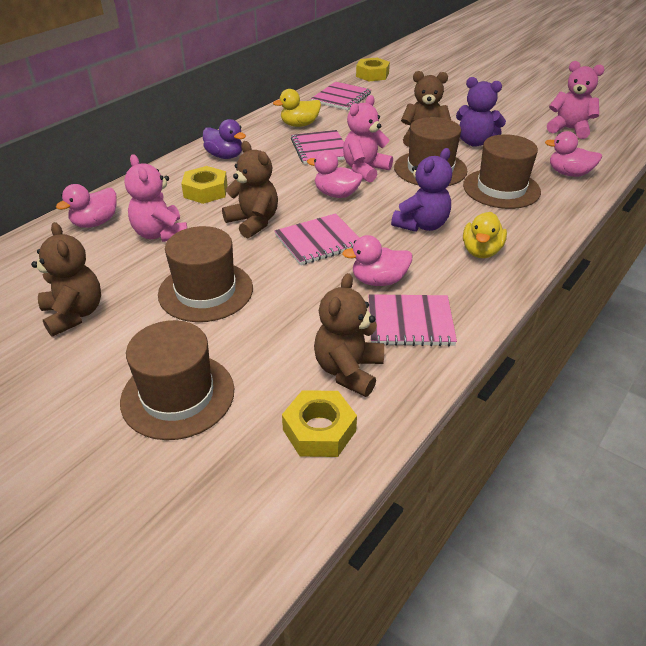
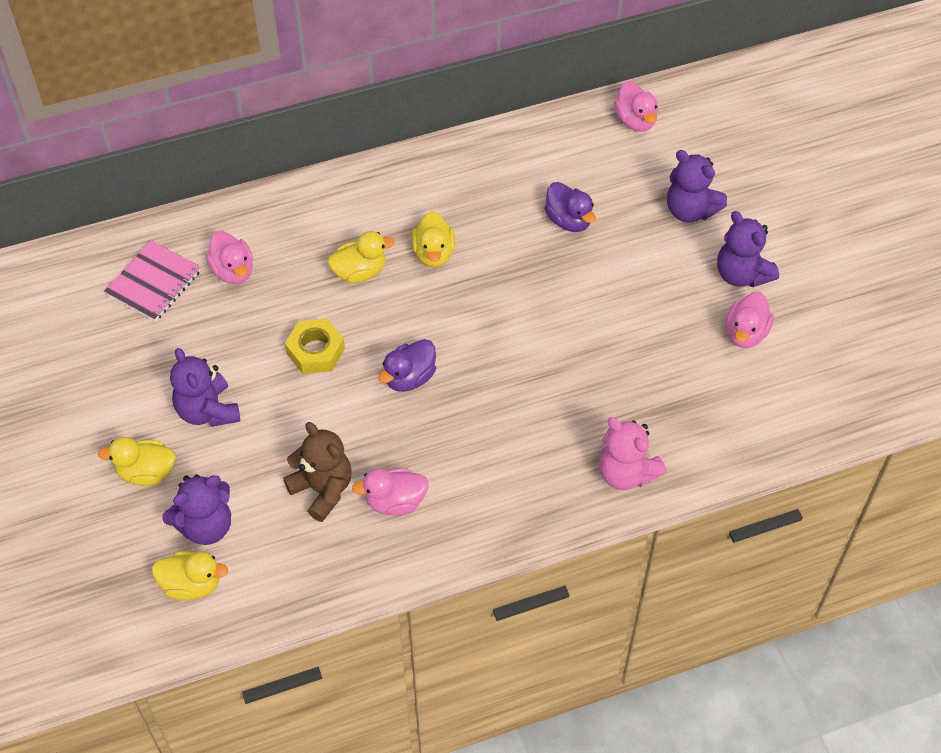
brown hat: 4 -> 0
brown teddy bear: 4 -> 1
pink notebook: 4 -> 1
pink teddy bear: 3 -> 1
purple duck: 1 -> 2
purple teddy bear: 2 -> 4
yellow duck: 2 -> 4
yellow nut: 3 -> 1

